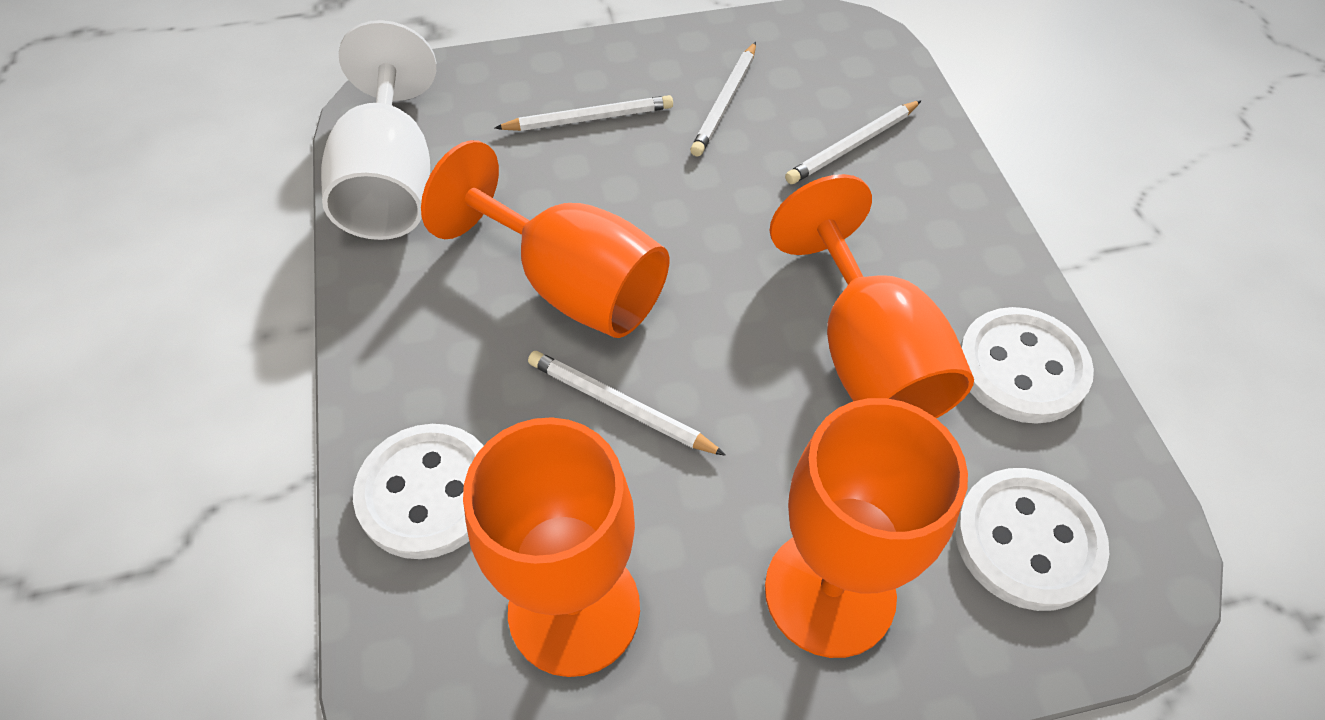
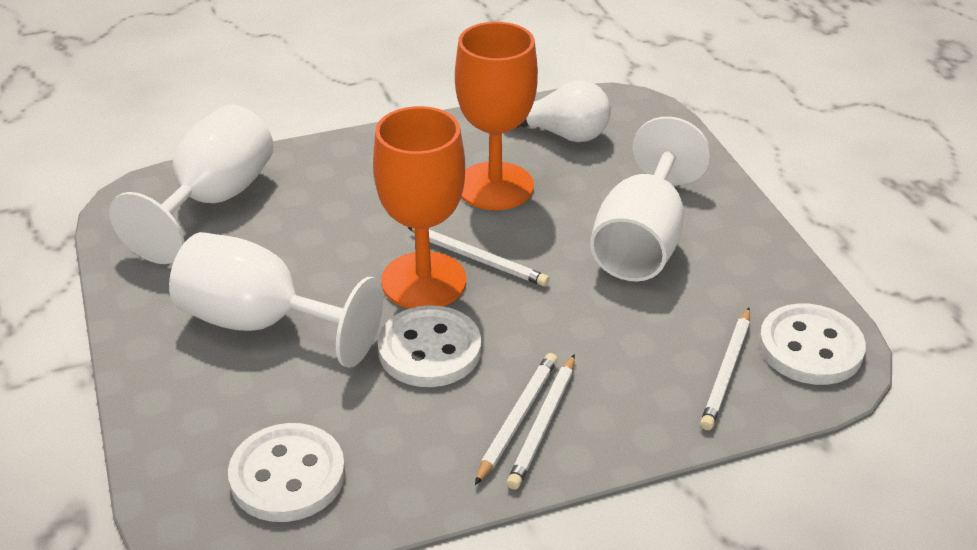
orange goblet: 4 -> 2
white goblet: 1 -> 3
white light bulb: 0 -> 1

